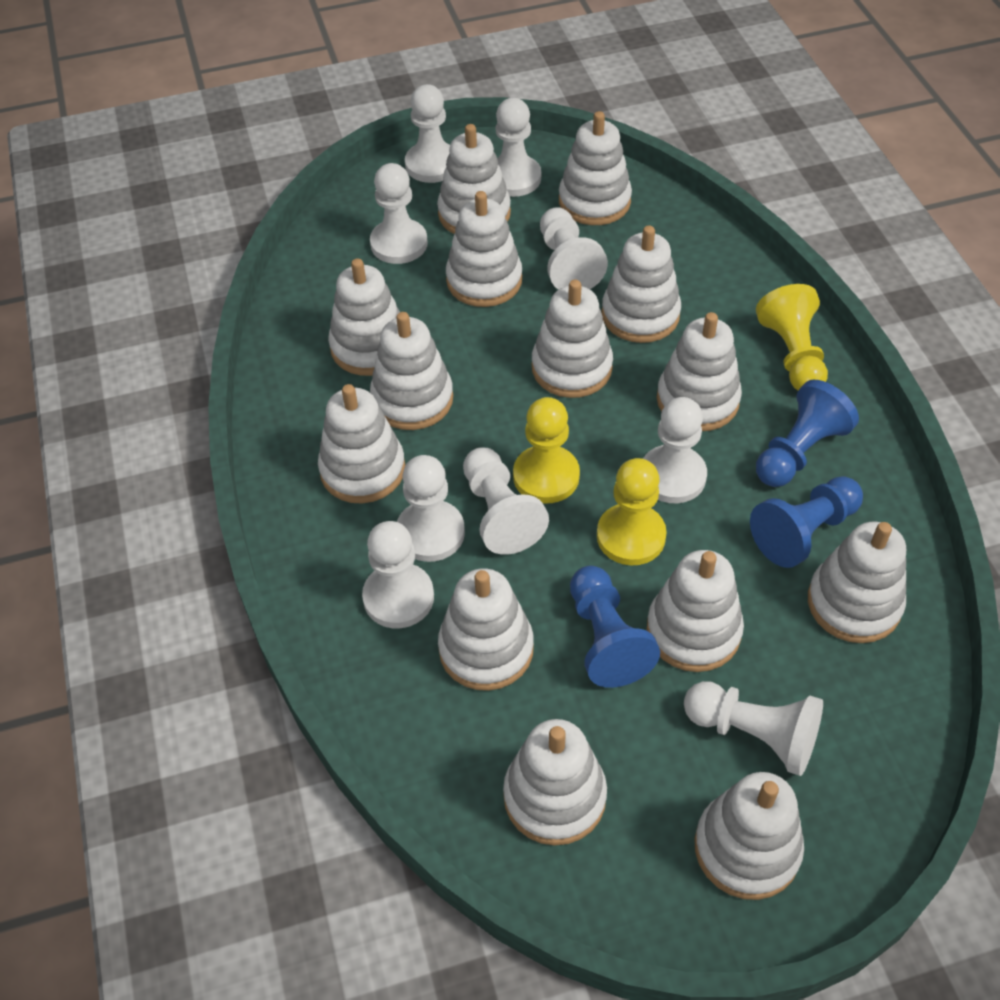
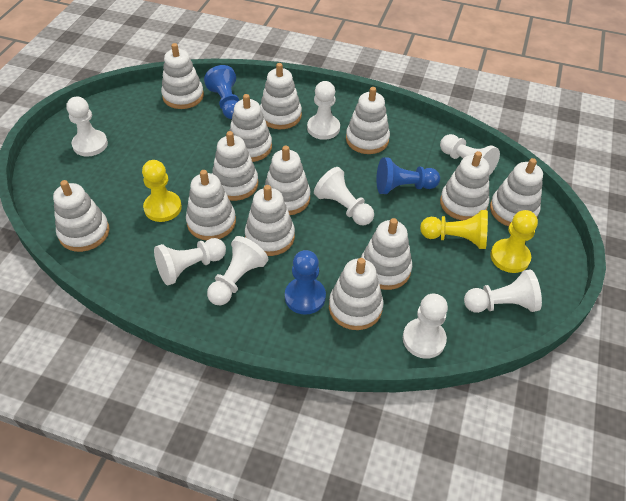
white pawn: 9 -> 8
white stacking toy: 14 -> 13

